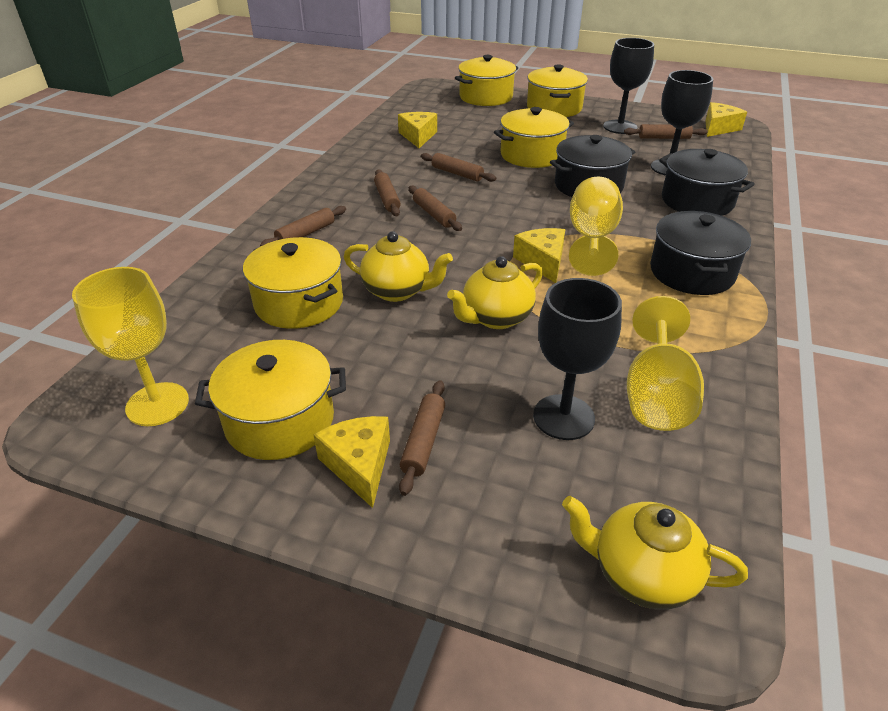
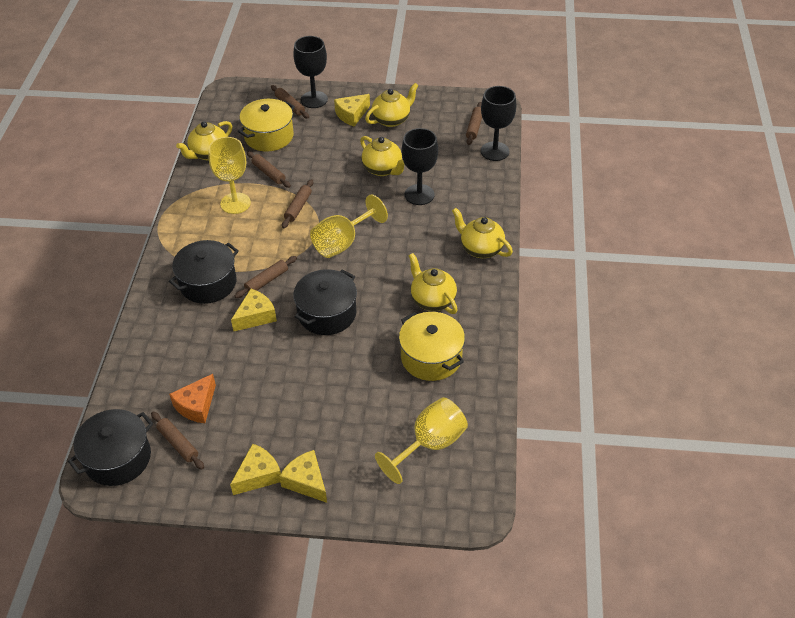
orange cheese: 0 -> 1
yellow pot: 5 -> 2
yellow teapot: 3 -> 5

